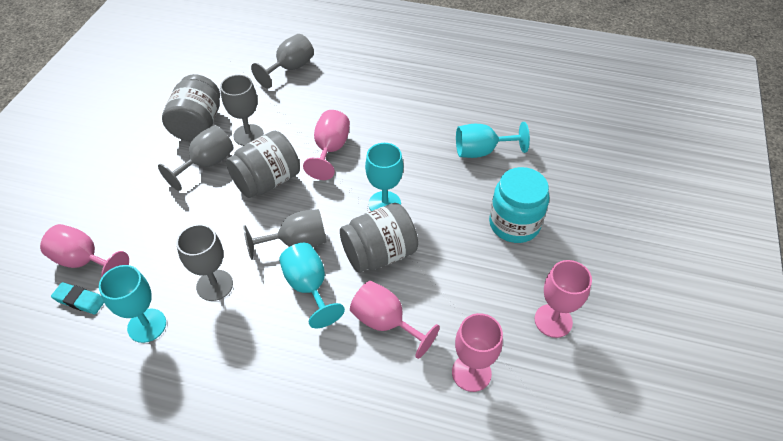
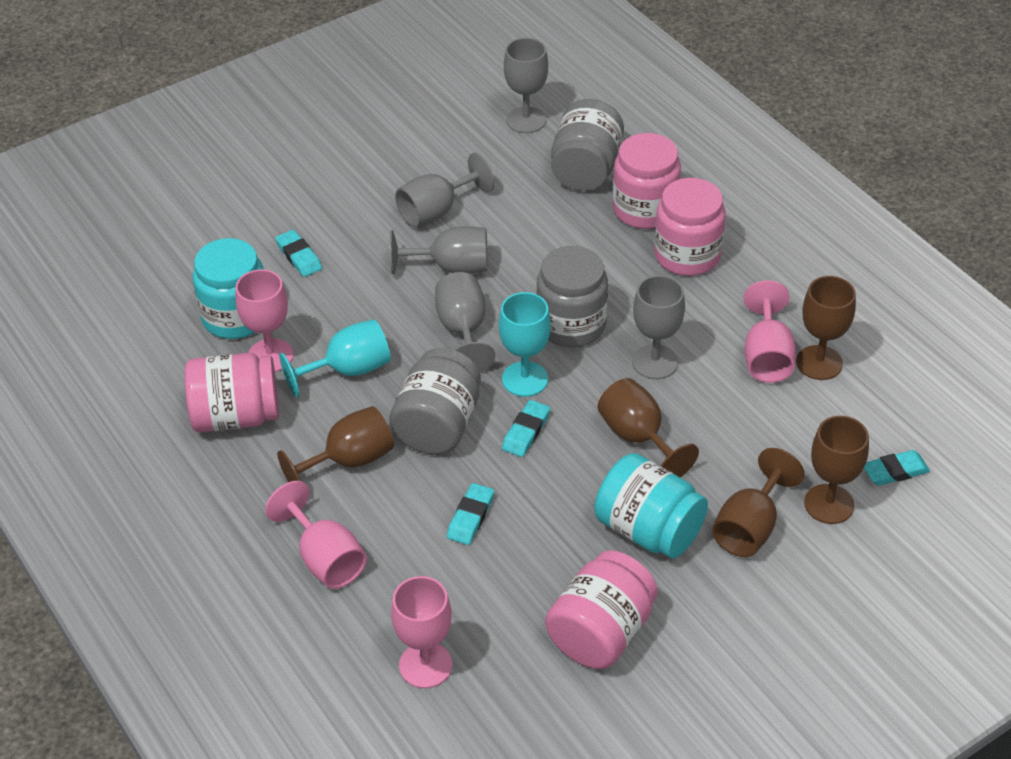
brown goblet: 0 -> 5
pink goblet: 5 -> 4
pink jar: 0 -> 4
turquoise eraser: 1 -> 4
turquoise goblet: 4 -> 2
turquoise jar: 1 -> 2

